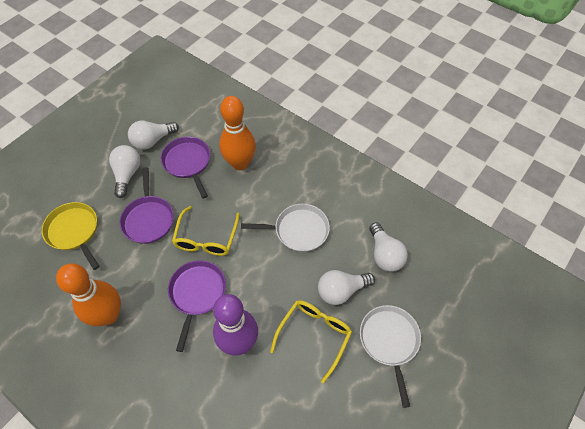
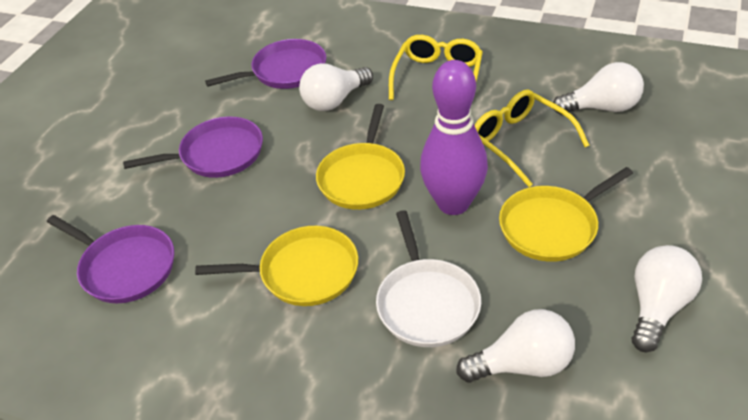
orange bowling pin: 2 -> 0
white pan: 2 -> 1
yellow pan: 1 -> 3

